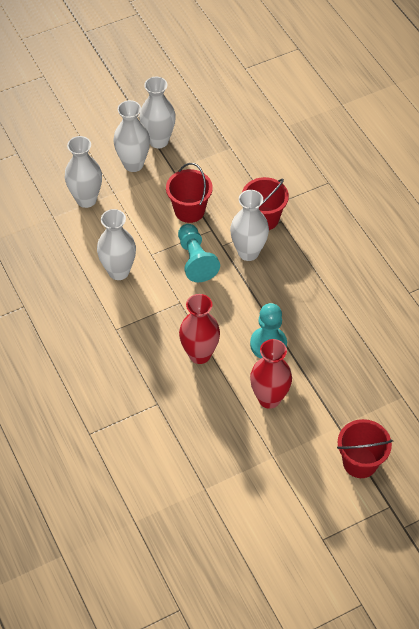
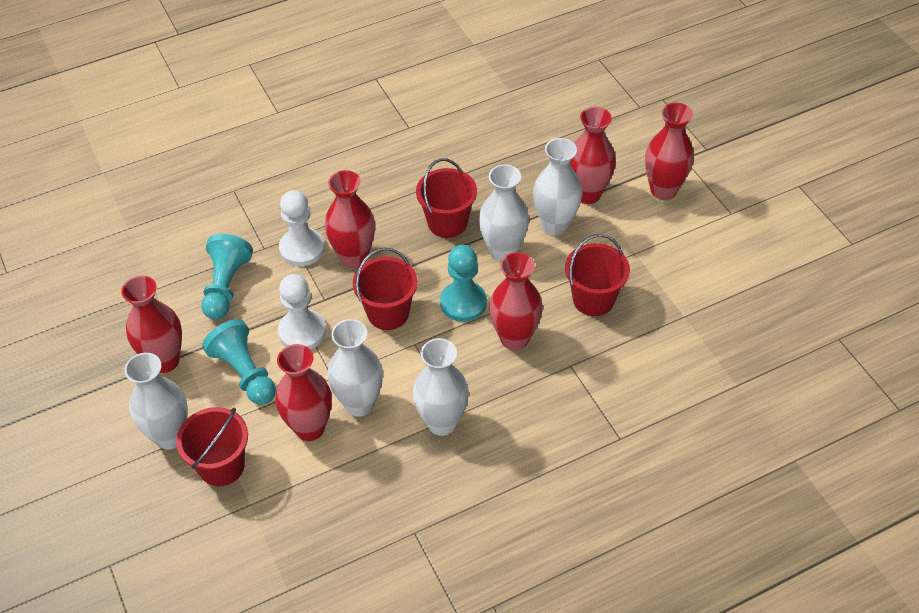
red bucket: 3 -> 4
red vase: 2 -> 6
turquoise pawn: 2 -> 3
white pawn: 0 -> 2

